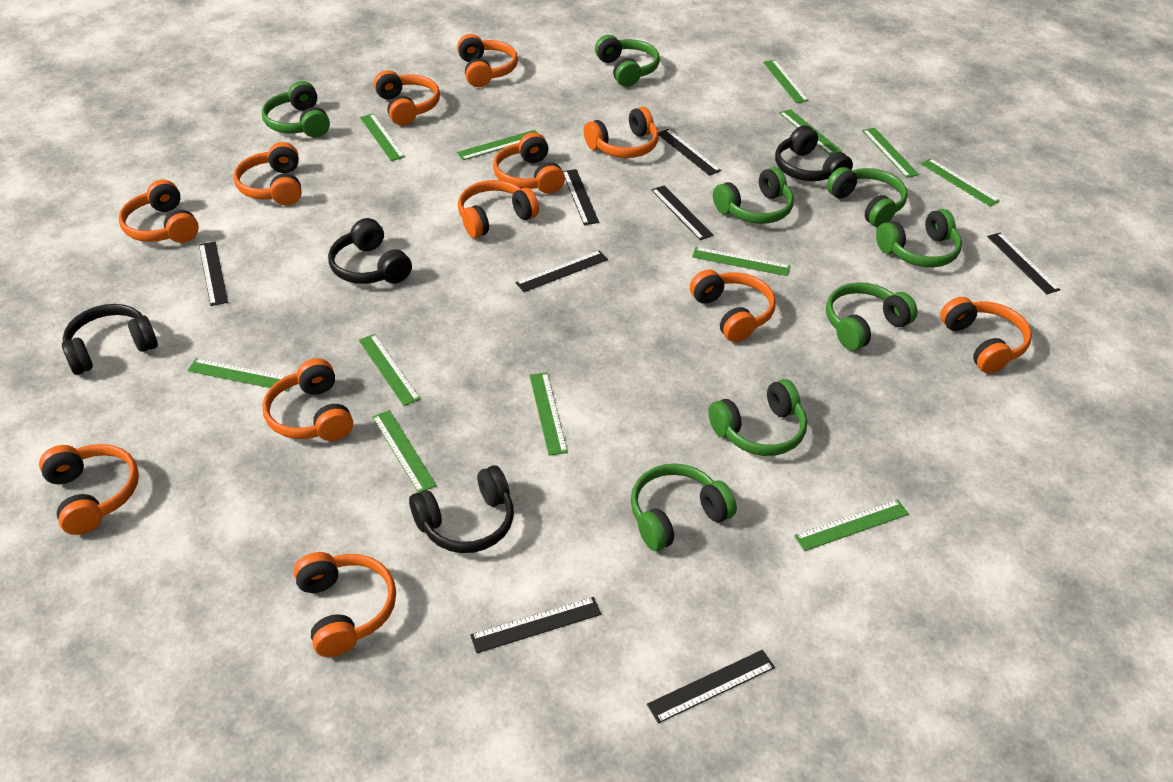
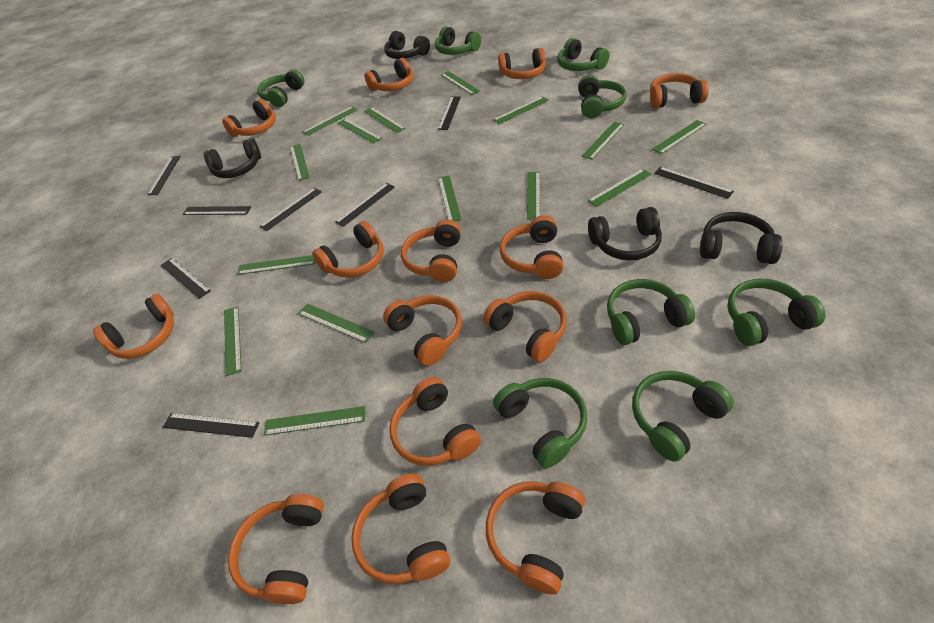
green ruler: 12 -> 15
orange headphones: 12 -> 14

